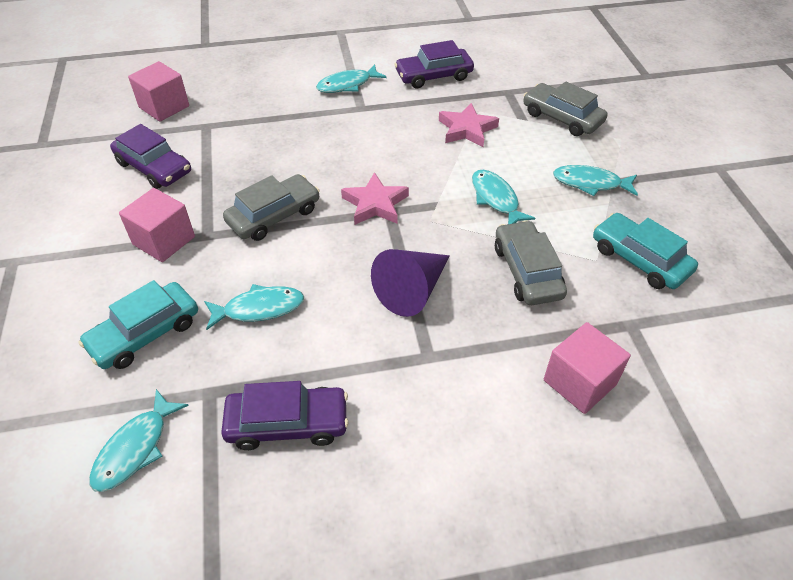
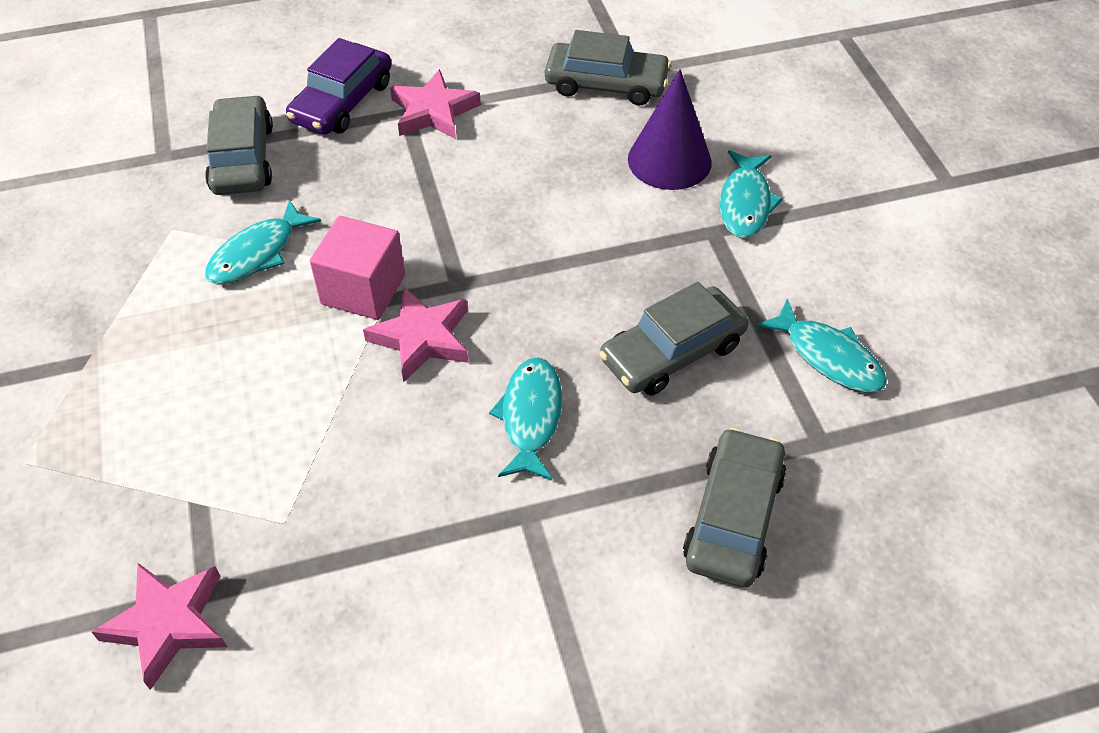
grey car: 3 -> 4
pink cube: 3 -> 1
pink star: 2 -> 3
purple car: 3 -> 1
turquoise car: 2 -> 0
turquoise fish: 5 -> 4

